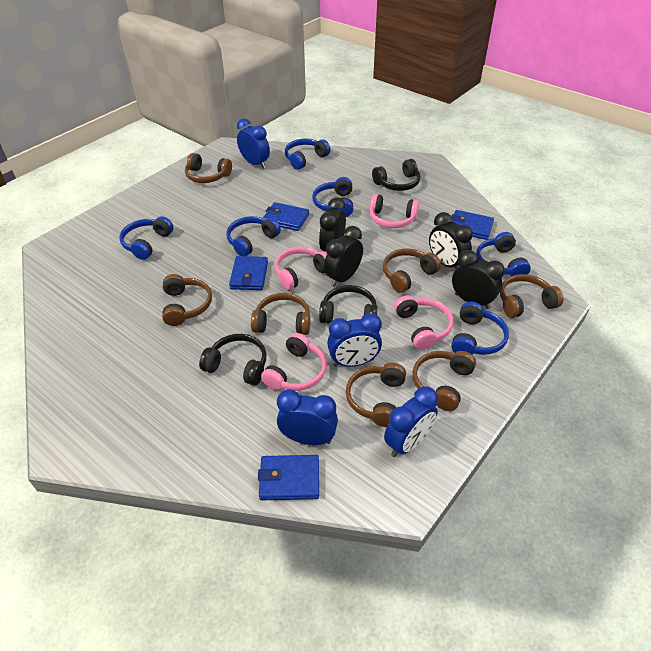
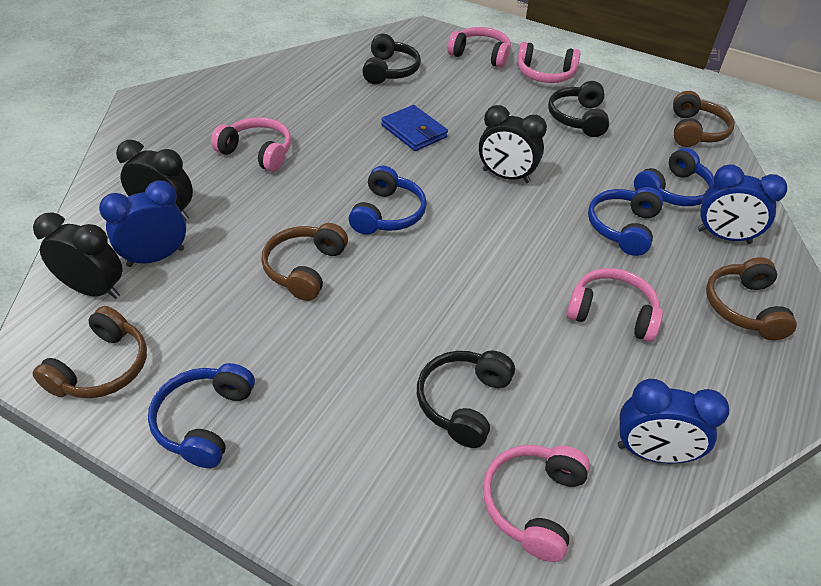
black clock: 4 -> 3
blue clock: 4 -> 3
blue headphones: 6 -> 4
blue wallet: 4 -> 1
brown headphones: 7 -> 4
pink headphones: 4 -> 5

